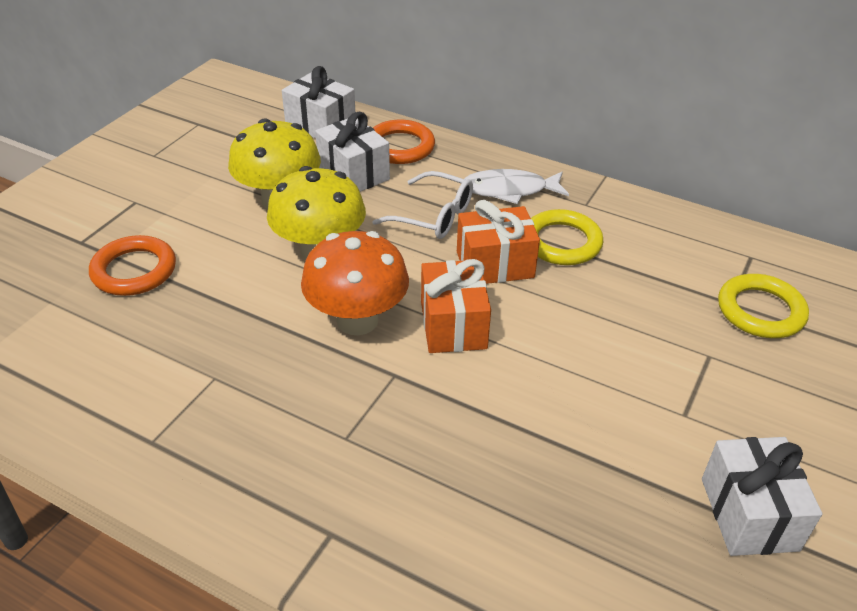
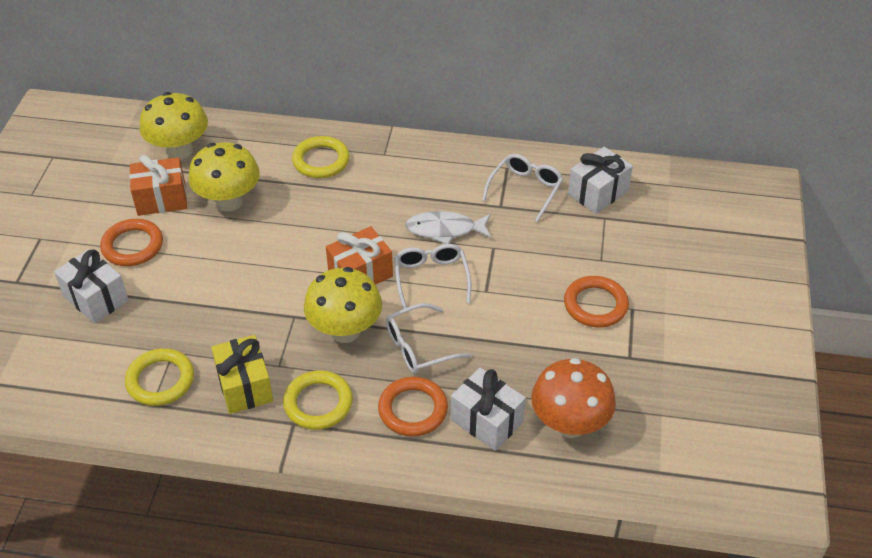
orange ring: 2 -> 3
white glasses: 1 -> 3
yellow gift: 0 -> 1
yellow mushroom: 2 -> 3
yellow ring: 2 -> 3

